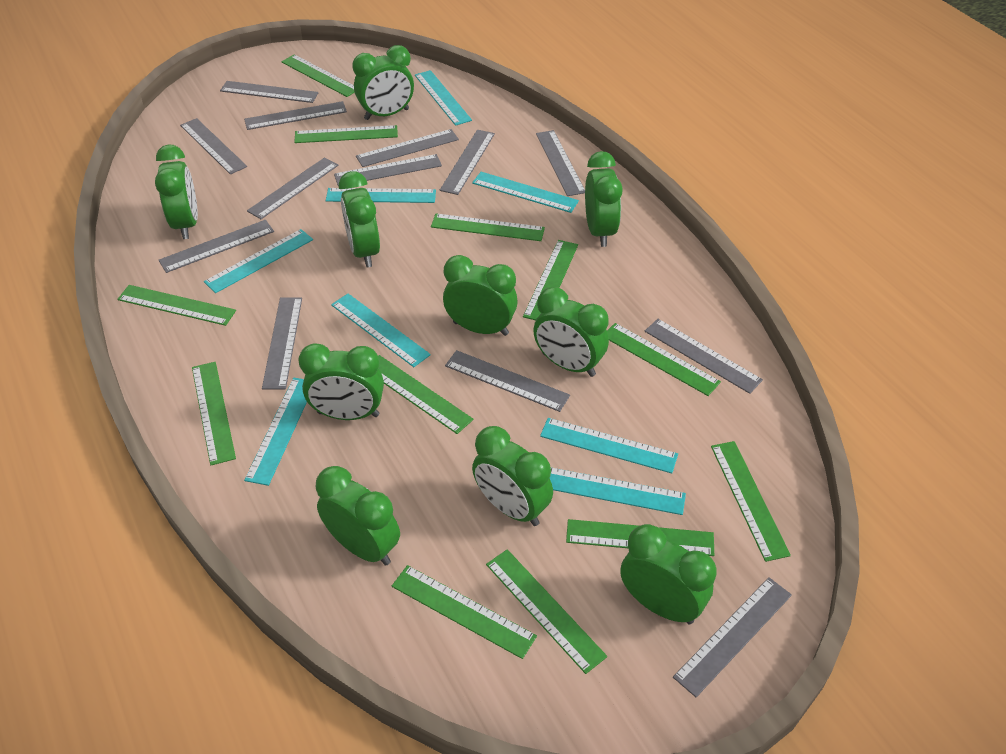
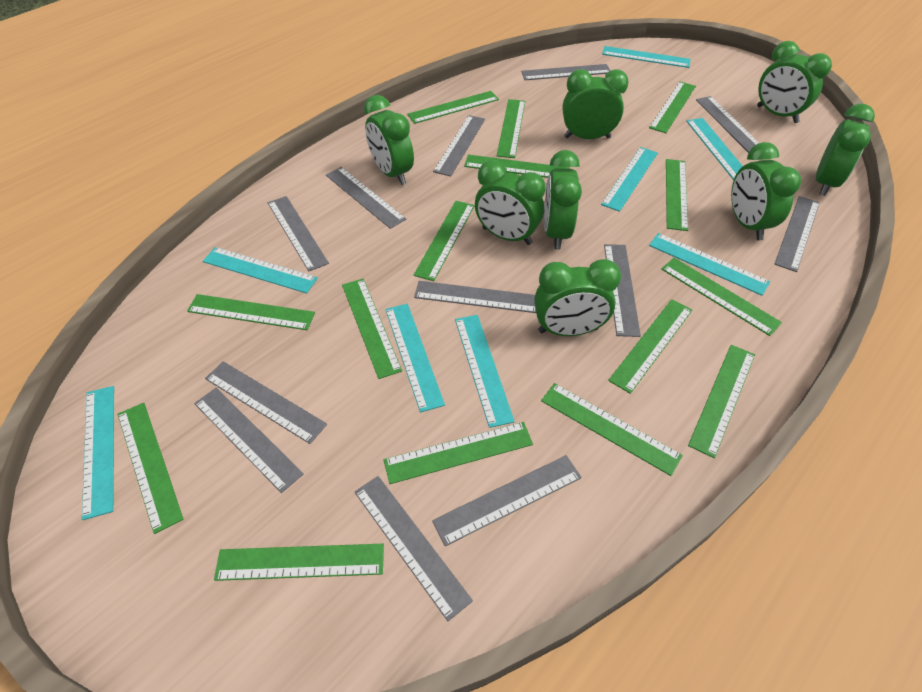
green clock: 10 -> 8
green ruler: 12 -> 15
grey ruler: 13 -> 12

